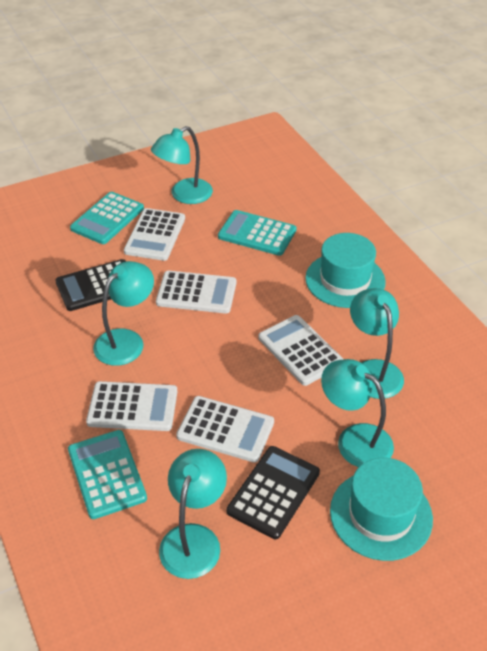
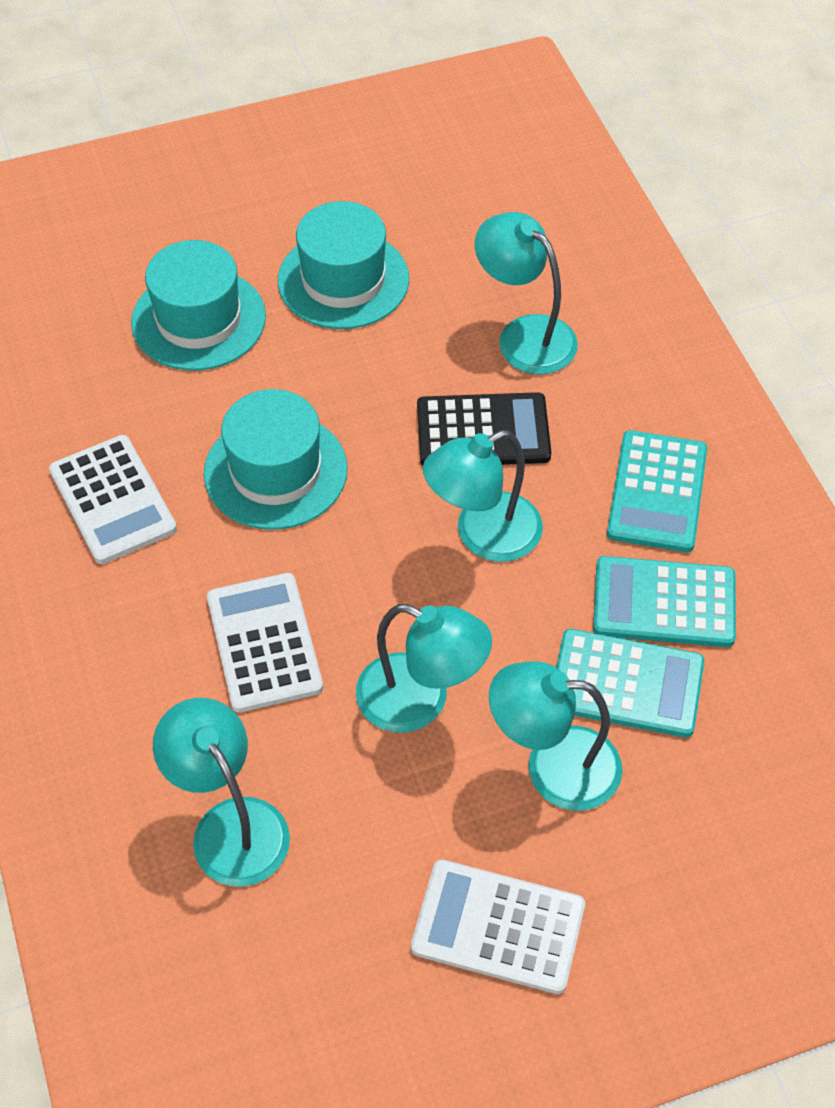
black calculator: 2 -> 1
turquoise hat: 2 -> 3
white calculator: 5 -> 3

